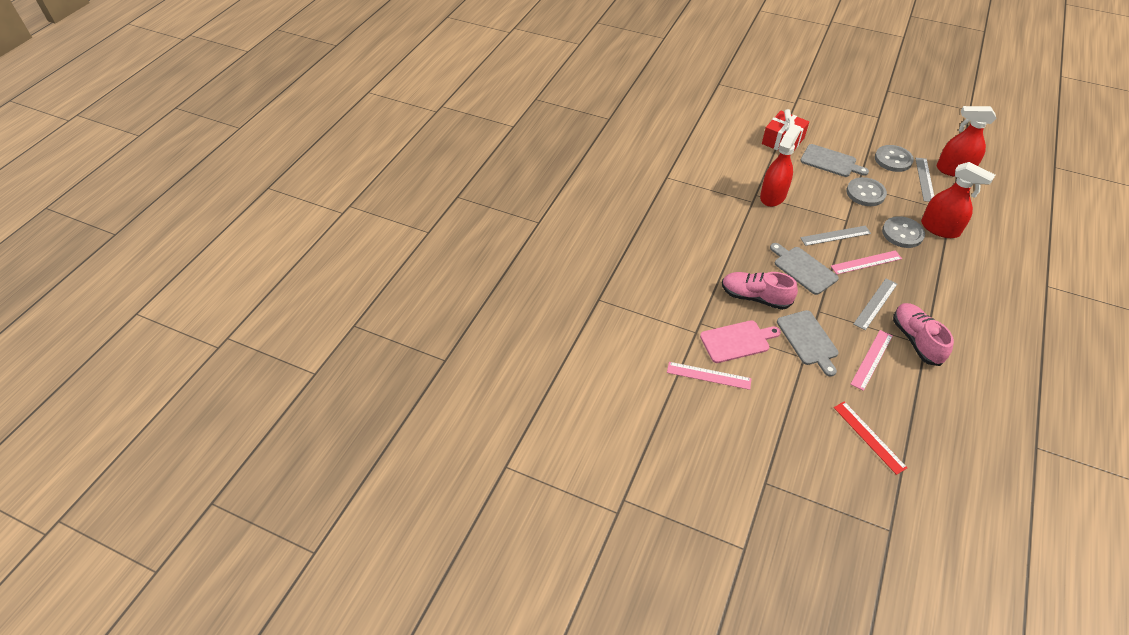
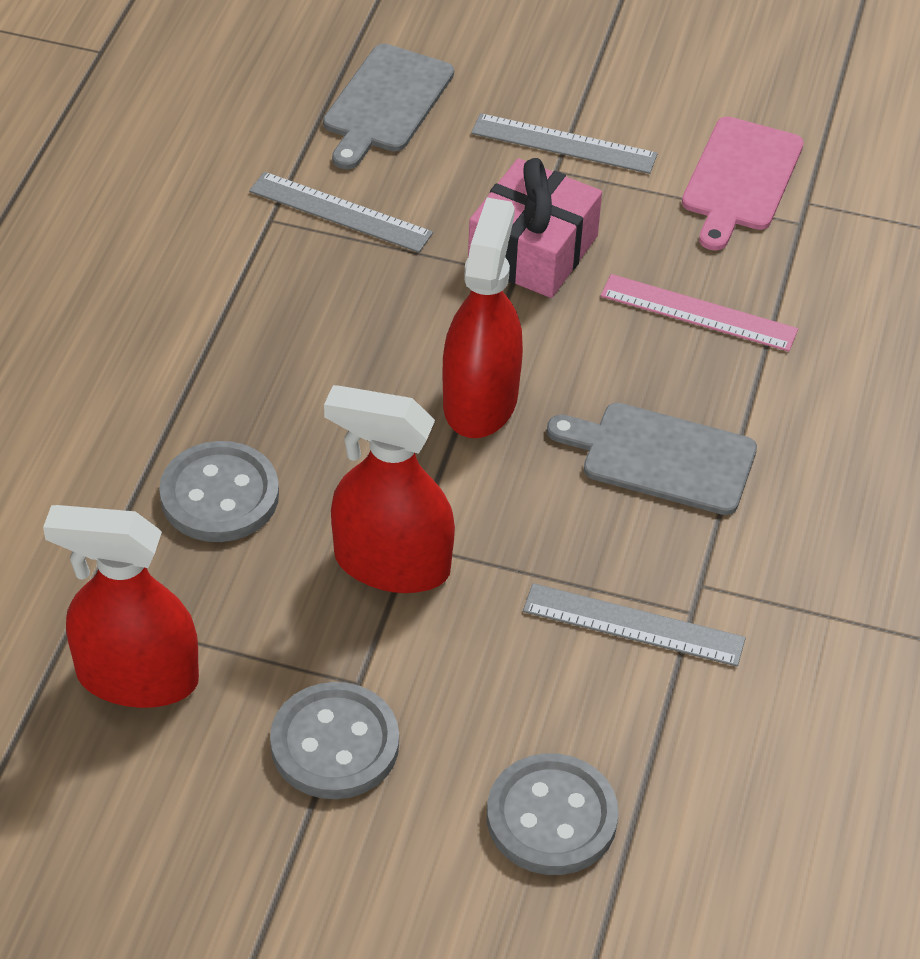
grey cutting board: 3 -> 2
pink gift: 0 -> 1
pink ruler: 3 -> 1
pink shoe: 2 -> 0
red gift: 1 -> 0
red ruler: 1 -> 0

